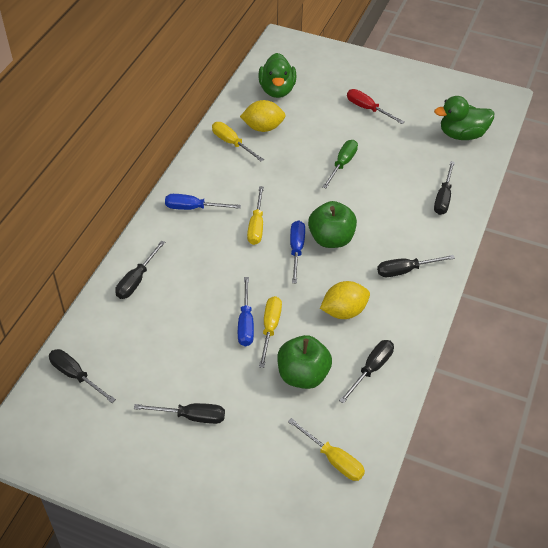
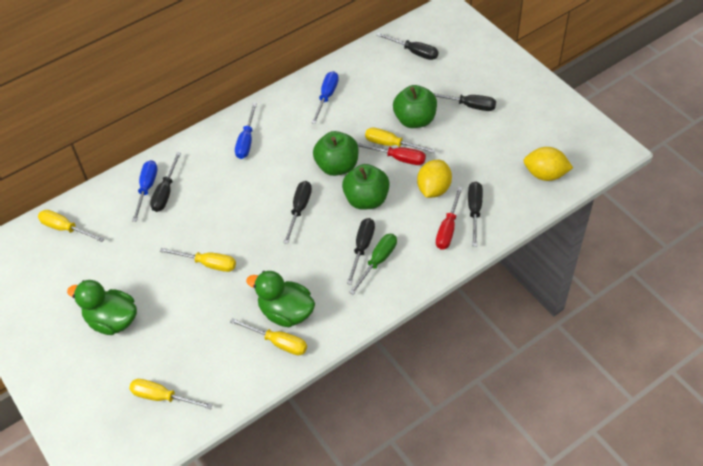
green apple: 2 -> 3
red screwdriver: 1 -> 2
yellow screwdriver: 4 -> 5

